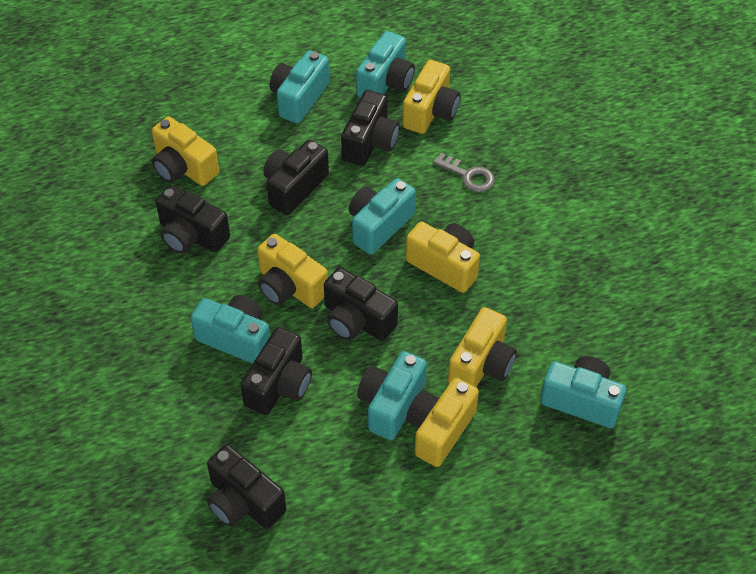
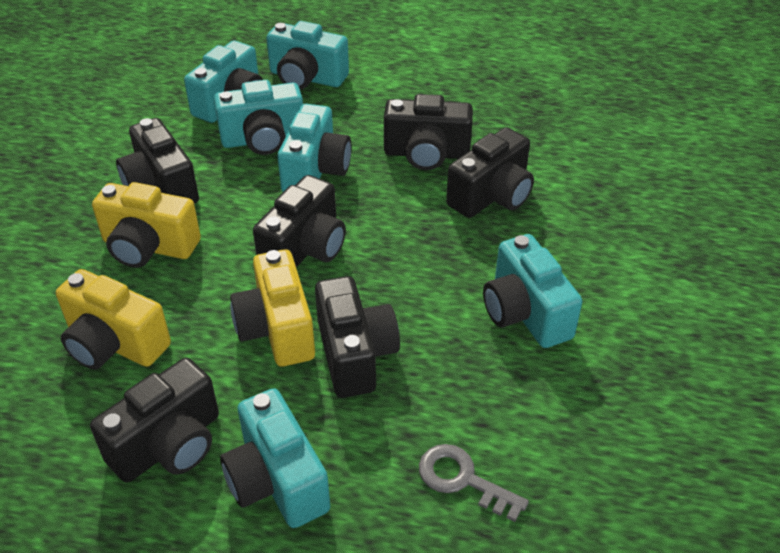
yellow camera: 6 -> 3

